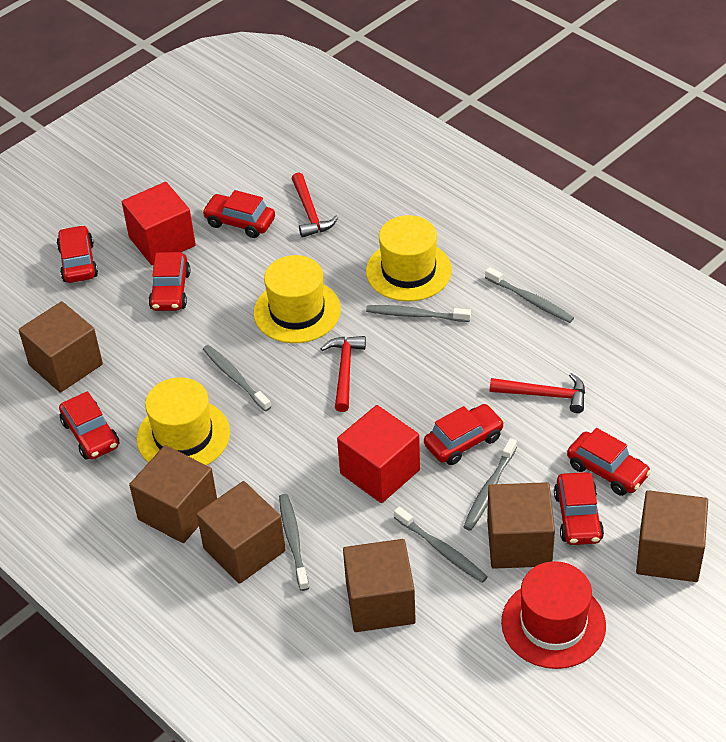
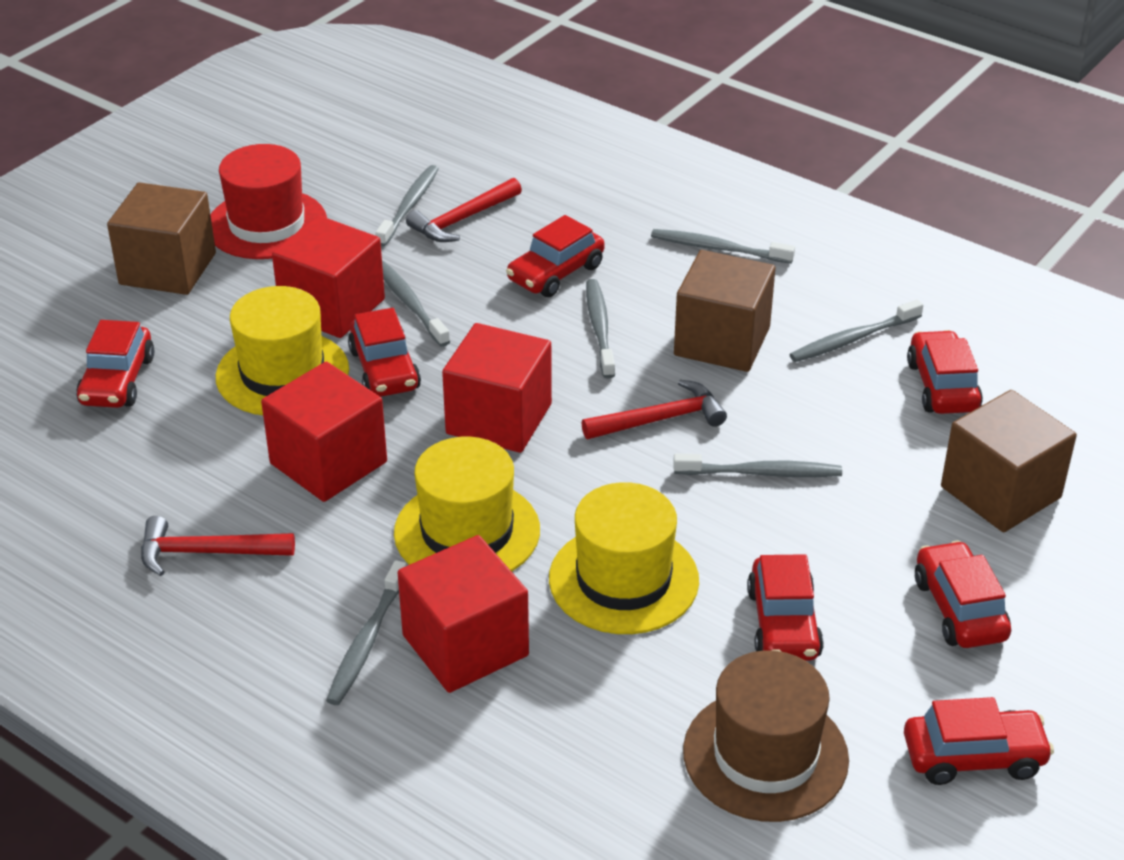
brown cube: 6 -> 3
brown hat: 0 -> 1
grey toothbrush: 6 -> 7
red cube: 2 -> 4

